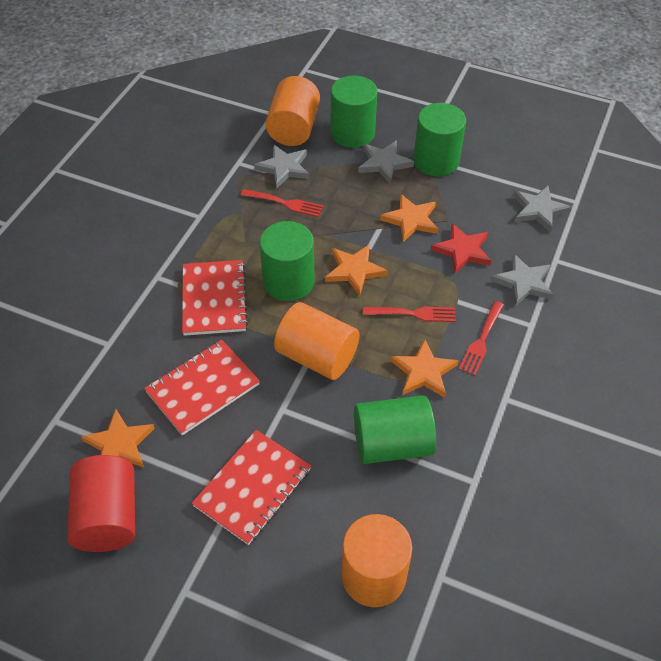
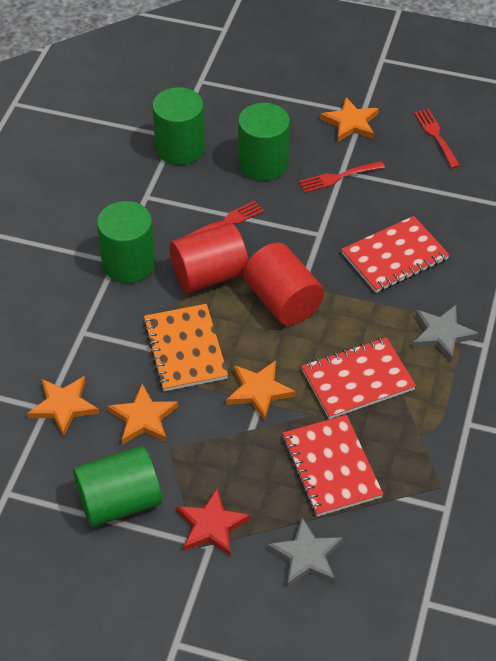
grey star: 4 -> 2
orange cylinder: 3 -> 0
orange notebook: 0 -> 1
red cylinder: 1 -> 2

